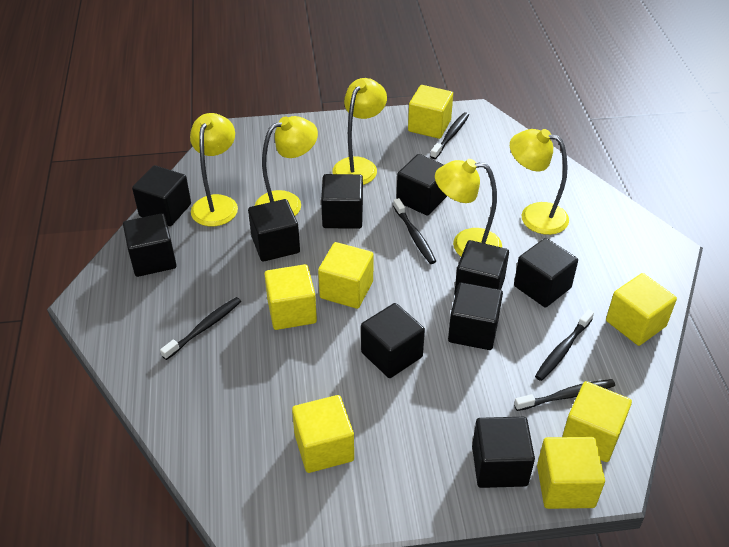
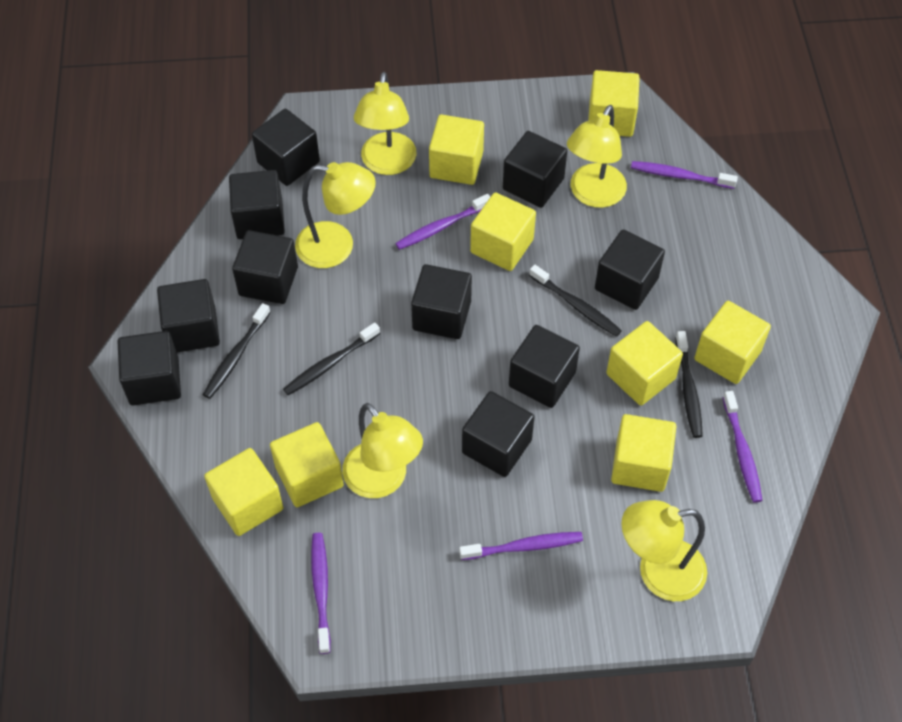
black toothbrush: 5 -> 4
purple toothbrush: 0 -> 5
yellow cube: 7 -> 8

